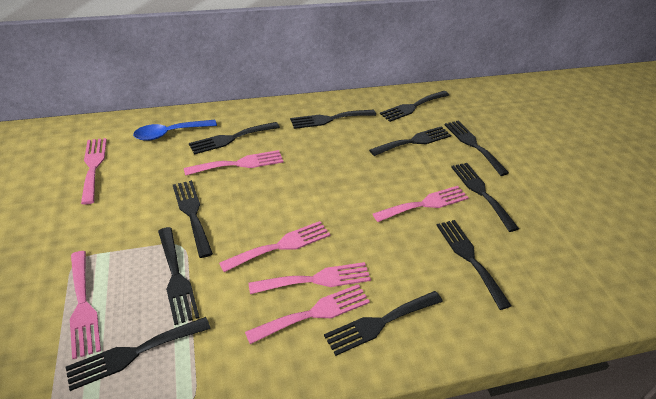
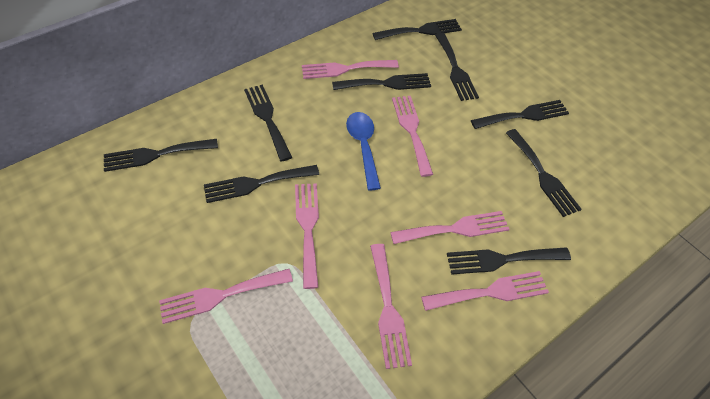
black fork: 11 -> 9

